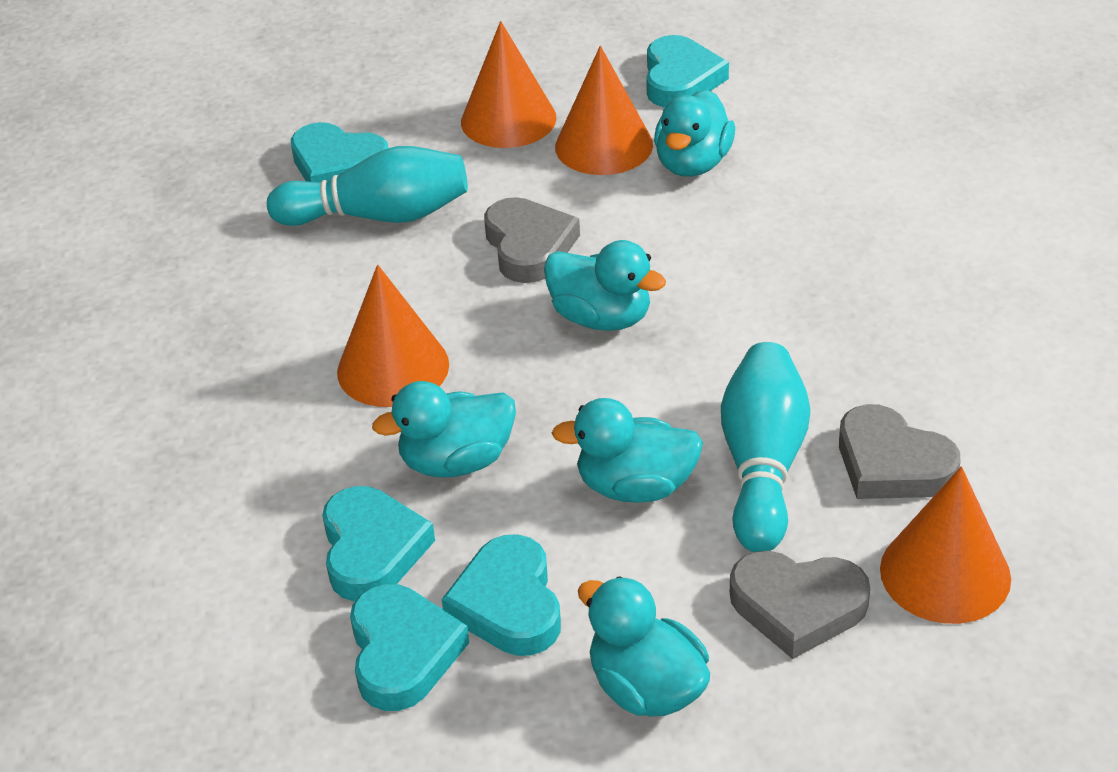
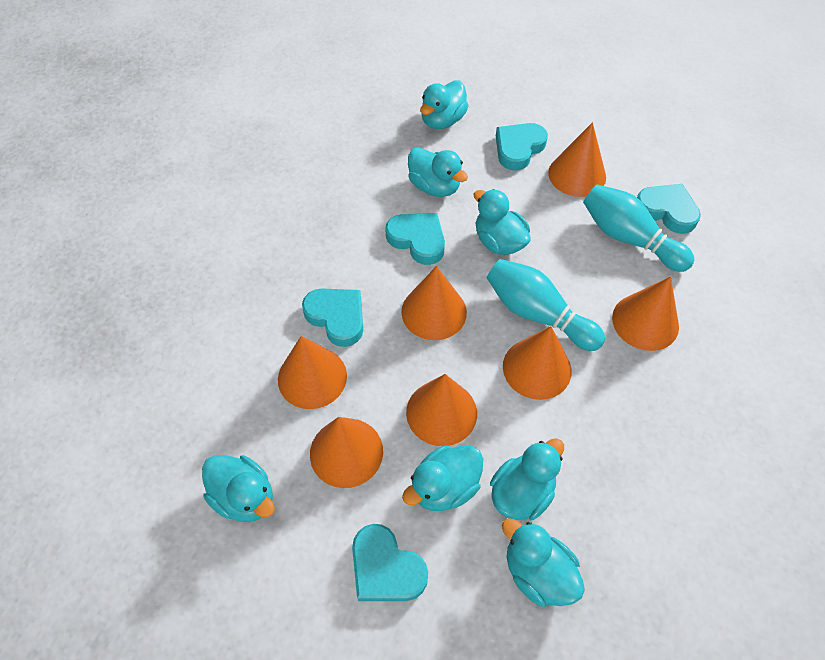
grey heart: 3 -> 0
orange cone: 4 -> 7
turquoise duck: 5 -> 7

